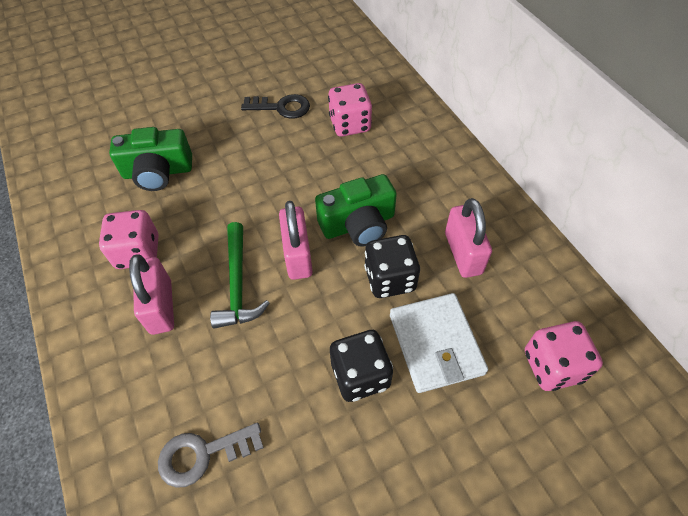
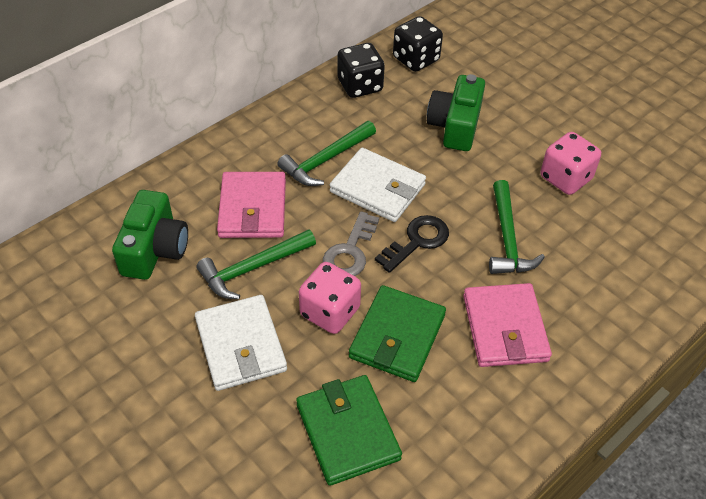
green hammer: 1 -> 3
green wallet: 0 -> 2
pink dice: 3 -> 2
pink padlock: 3 -> 0
pink wallet: 0 -> 2
white wallet: 1 -> 2

